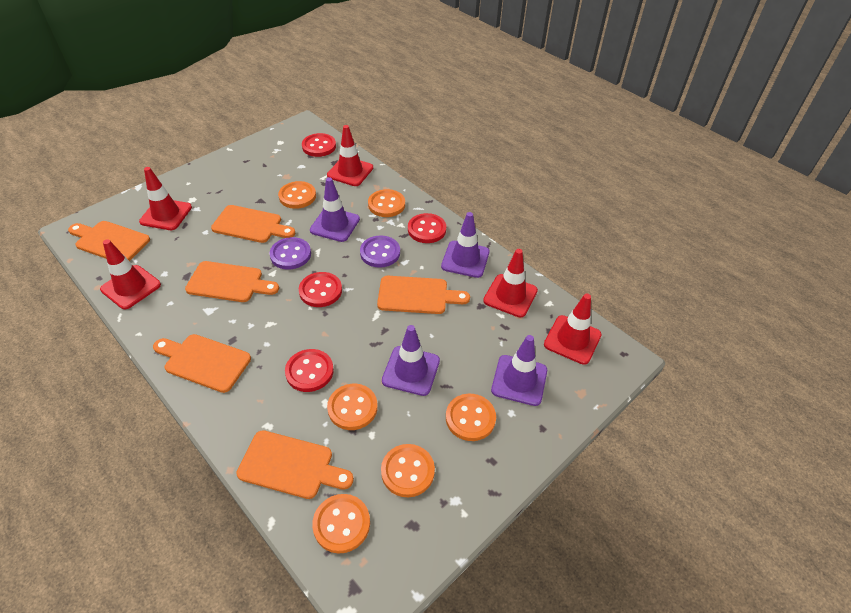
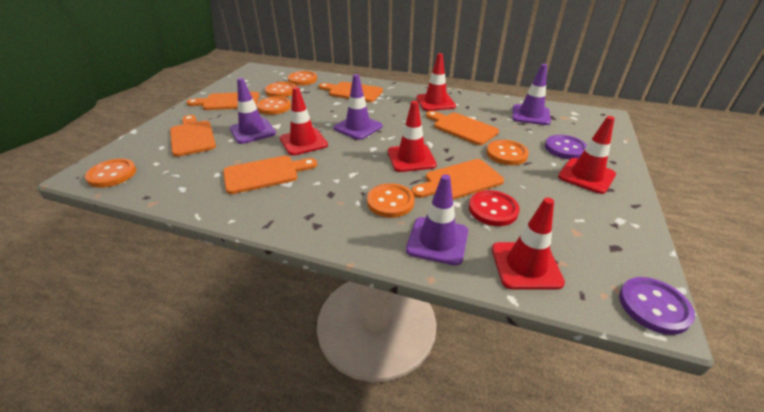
red button: 4 -> 1

